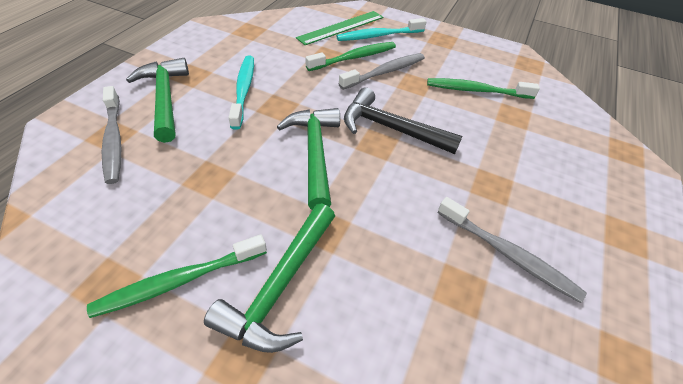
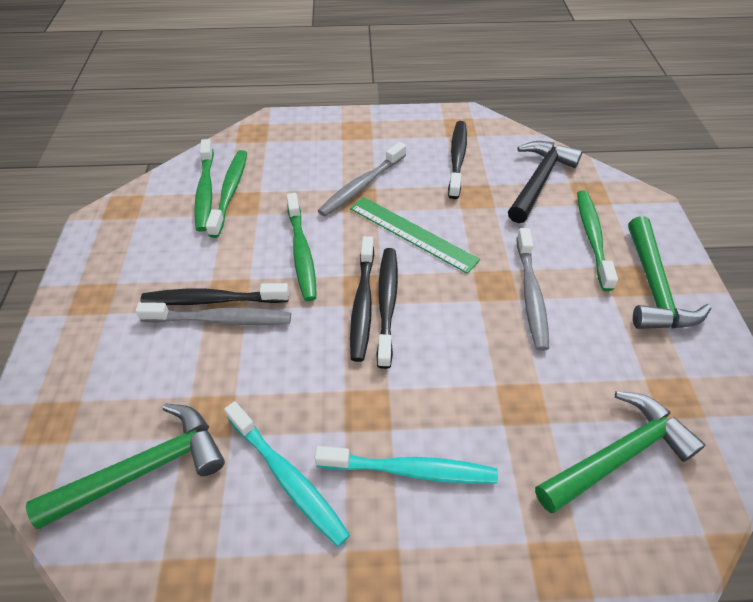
black toothbrush: 0 -> 4
green toothbrush: 3 -> 4

